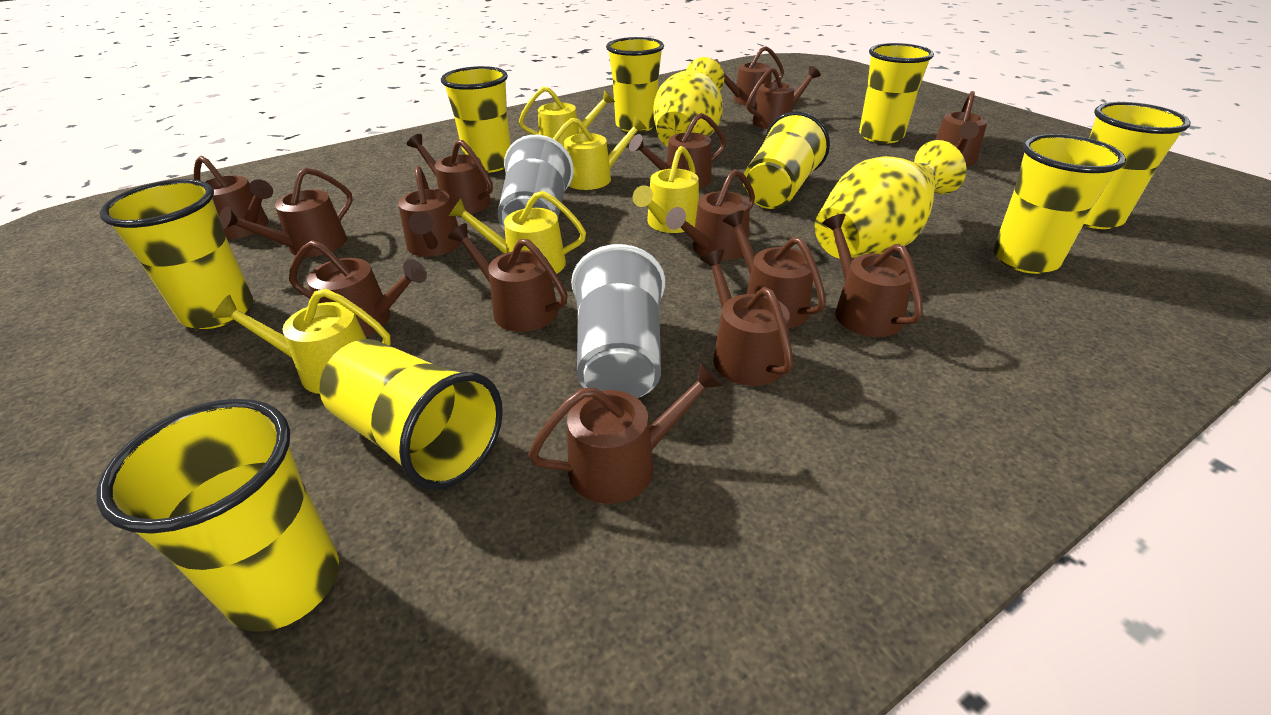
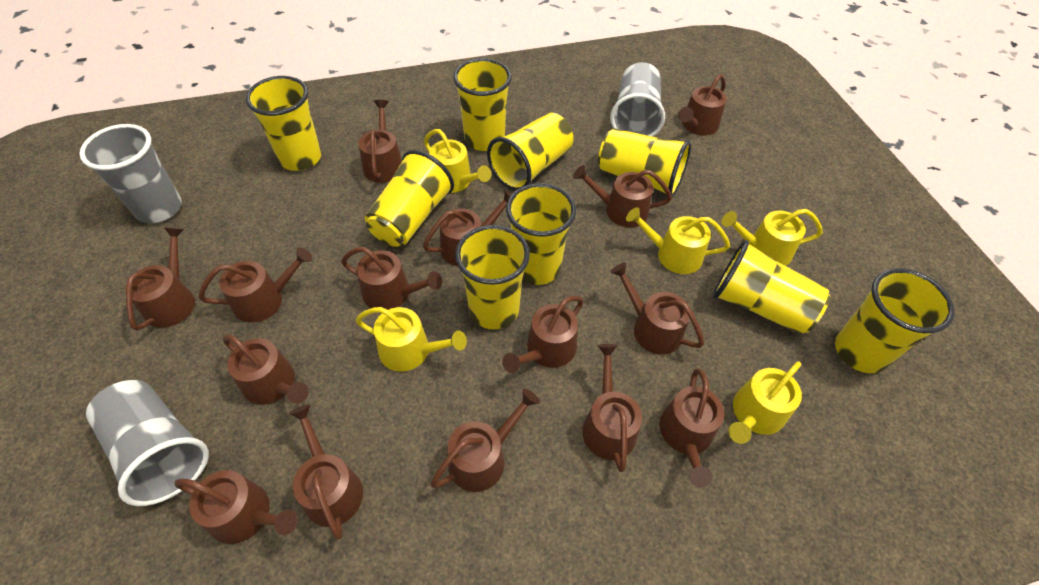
grey cup: 2 -> 3
yellow vase: 2 -> 0

